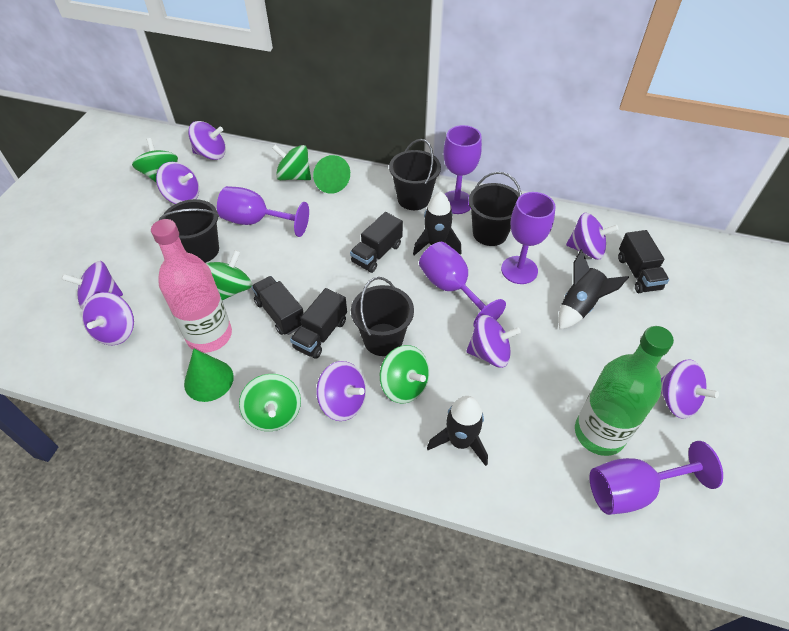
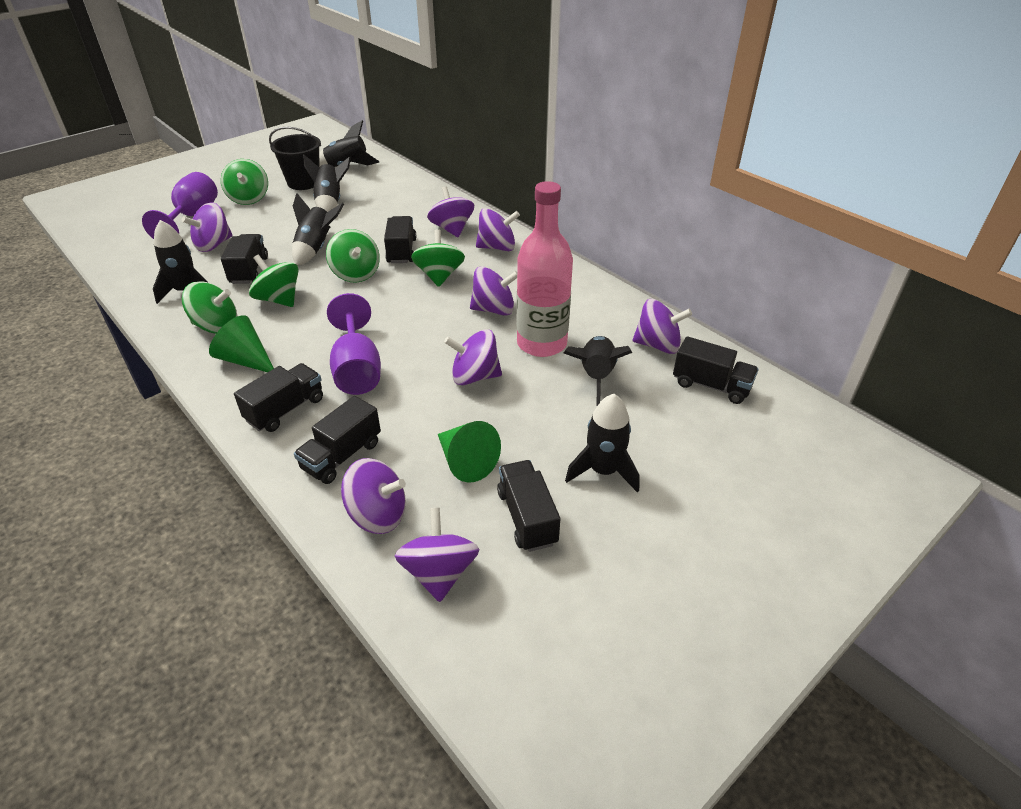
black bucket: 4 -> 1
black rocket: 3 -> 6
black truck: 4 -> 6
green bottle: 1 -> 0
purple goblet: 5 -> 2

